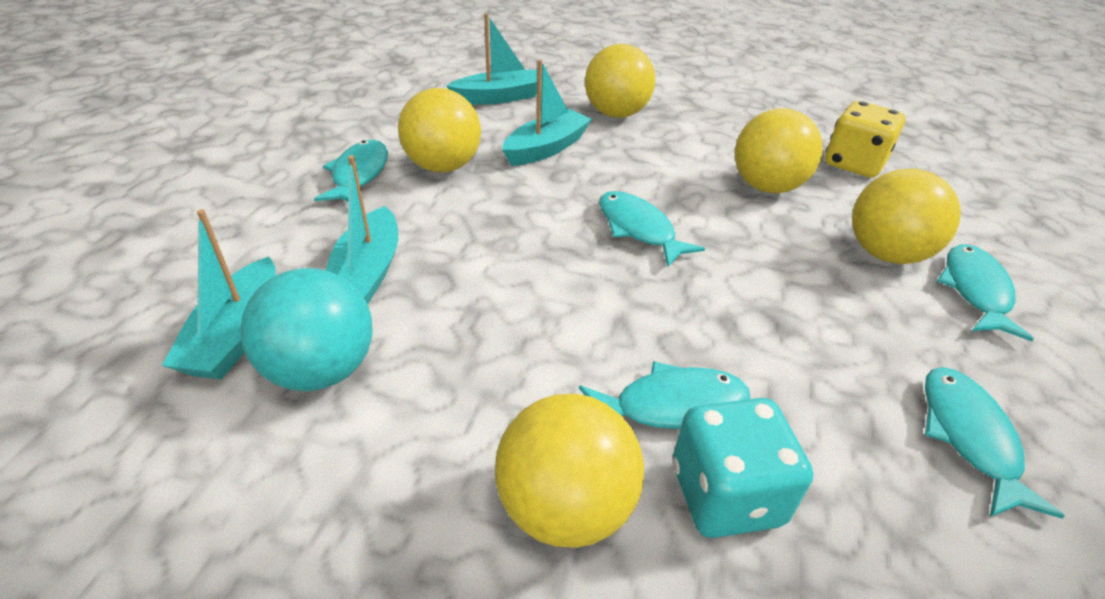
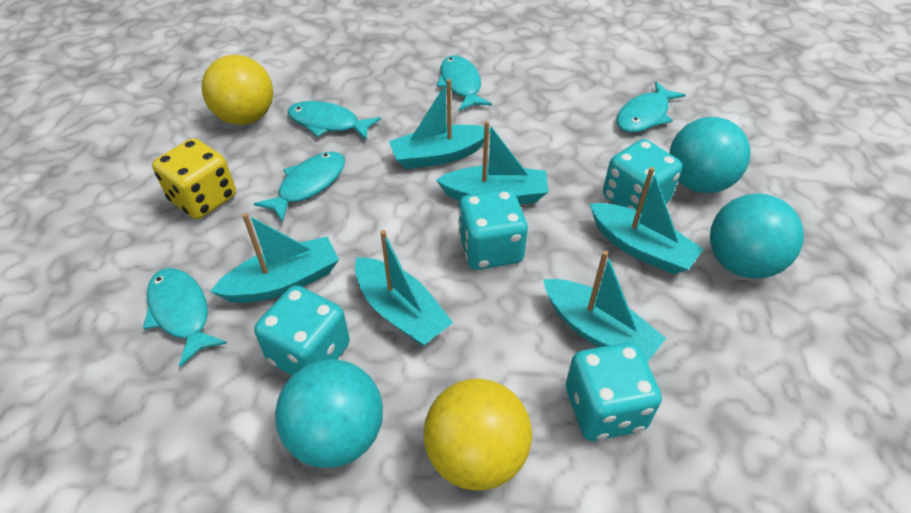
turquoise ball: 1 -> 3
turquoise boat: 4 -> 6
turquoise dice: 1 -> 4
yellow ball: 5 -> 2

